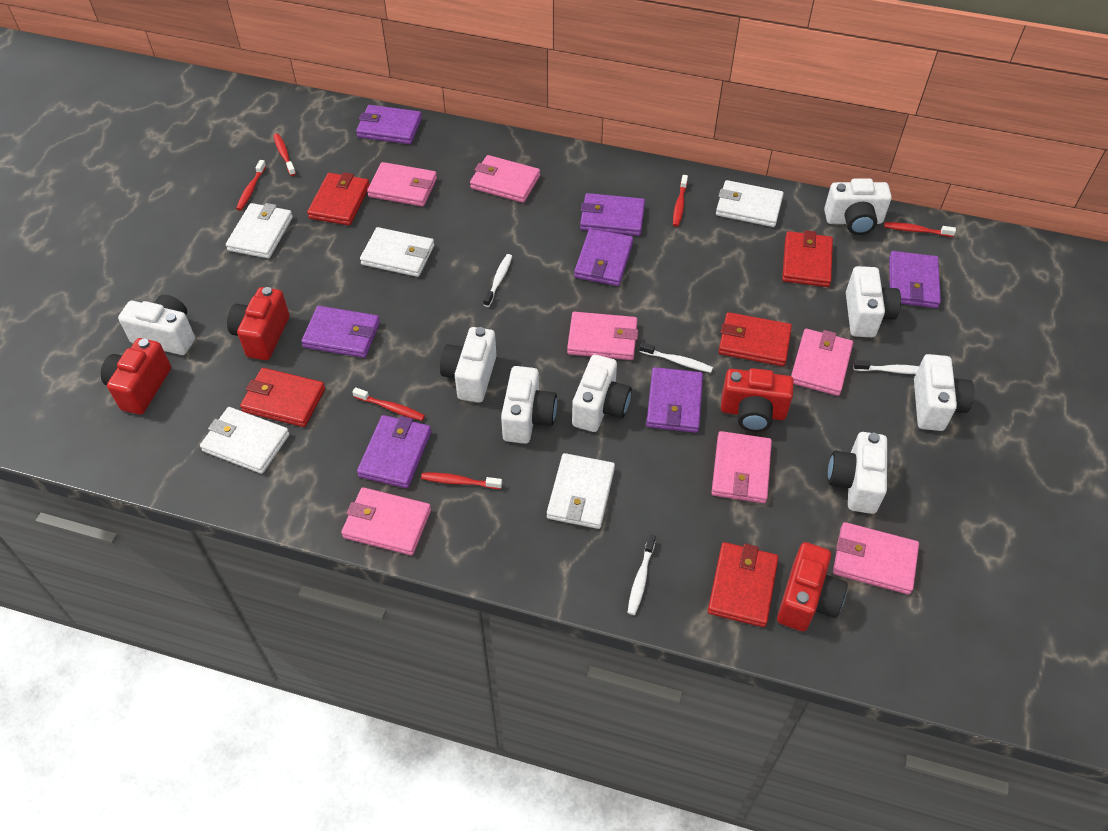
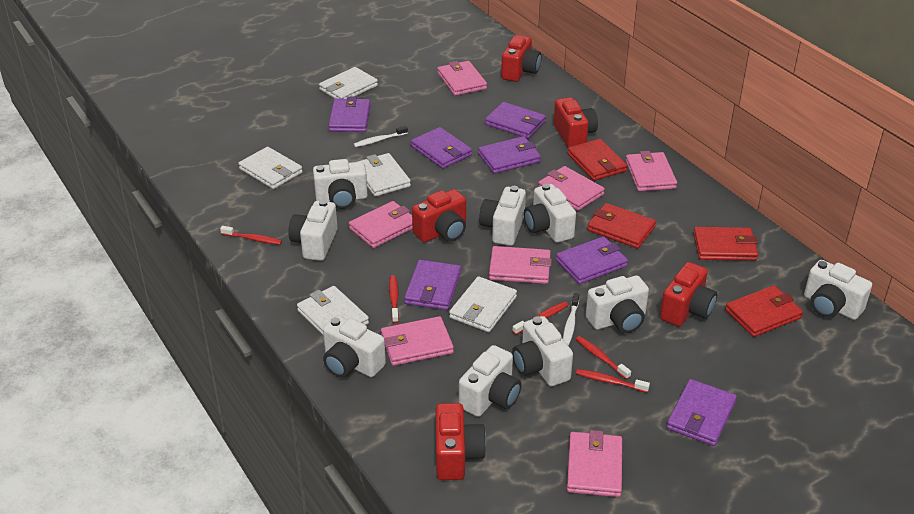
red camera: 4 -> 5
red toothbrush: 6 -> 5
red wallet: 5 -> 4
white camera: 8 -> 9
white toothbrush: 4 -> 2

